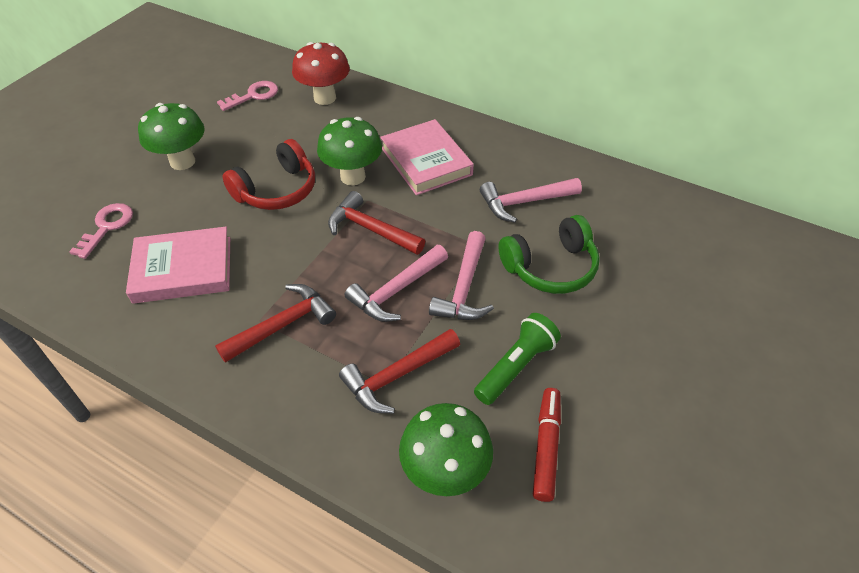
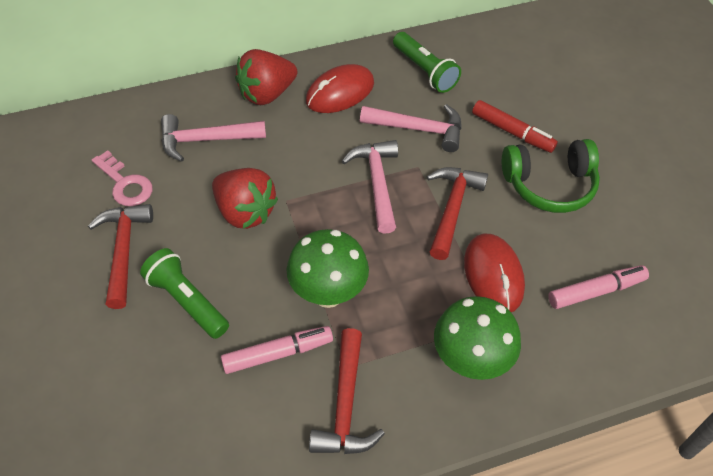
green flashlight: 1 -> 2
green mushroom: 3 -> 2
pink book: 2 -> 0
pink key: 2 -> 1
pink marker: 0 -> 2
red headphones: 1 -> 0
red mouse: 0 -> 2
red mushroom: 1 -> 0
red strawberry: 0 -> 2

